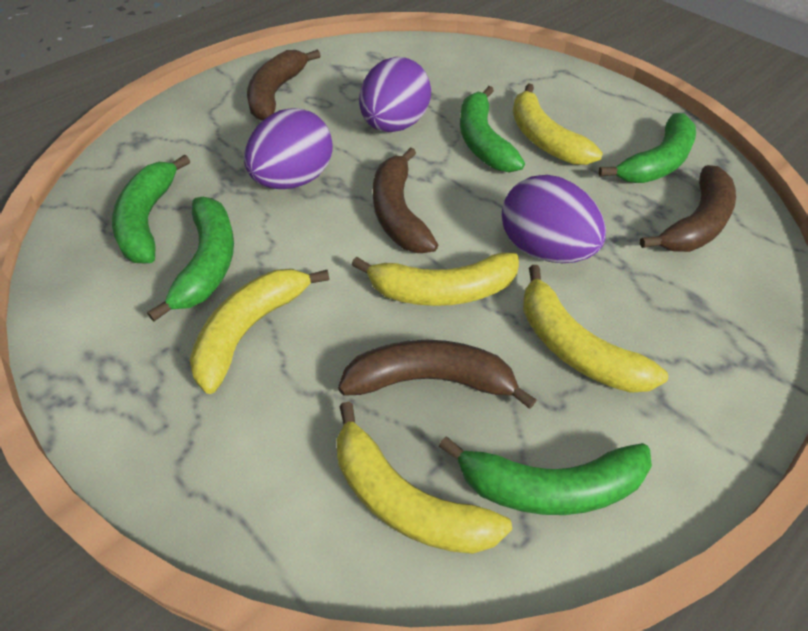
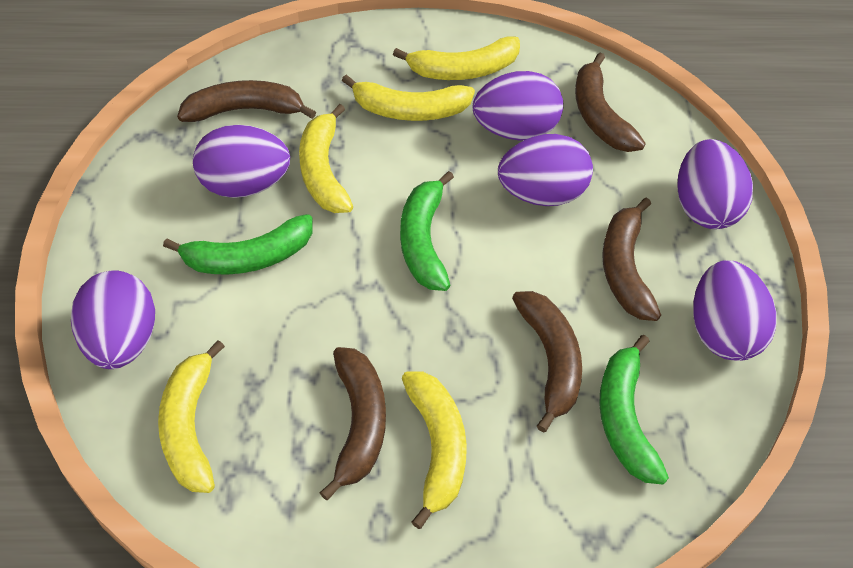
brown banana: 4 -> 5
green banana: 5 -> 3
purple egg: 3 -> 6

